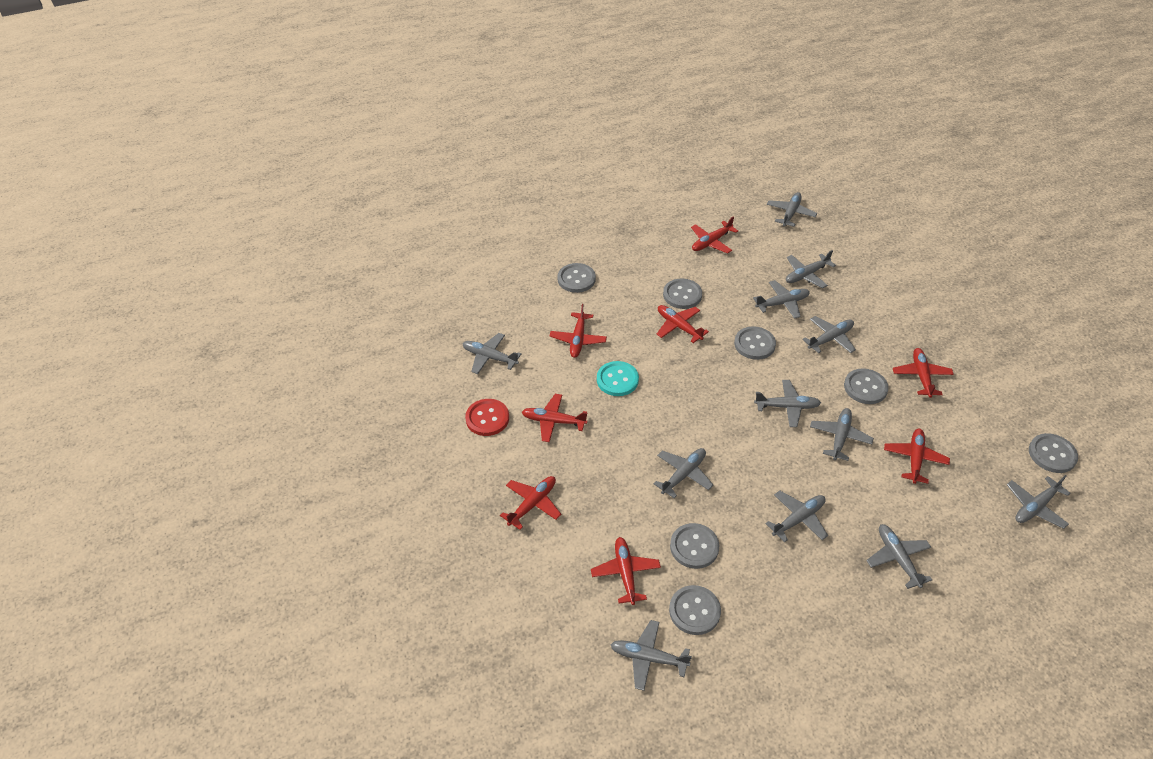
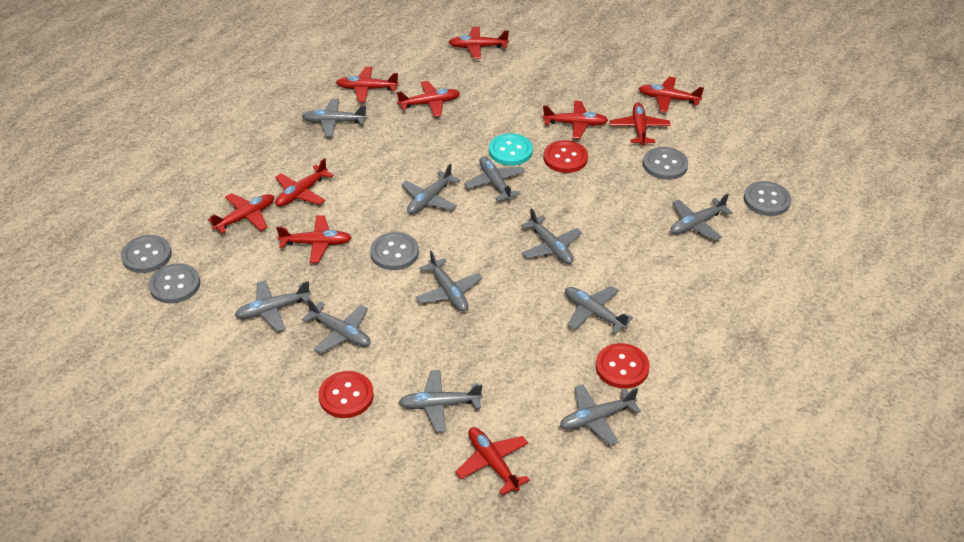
grey button: 7 -> 5
grey plane: 12 -> 11
red button: 1 -> 3
red plane: 8 -> 10

